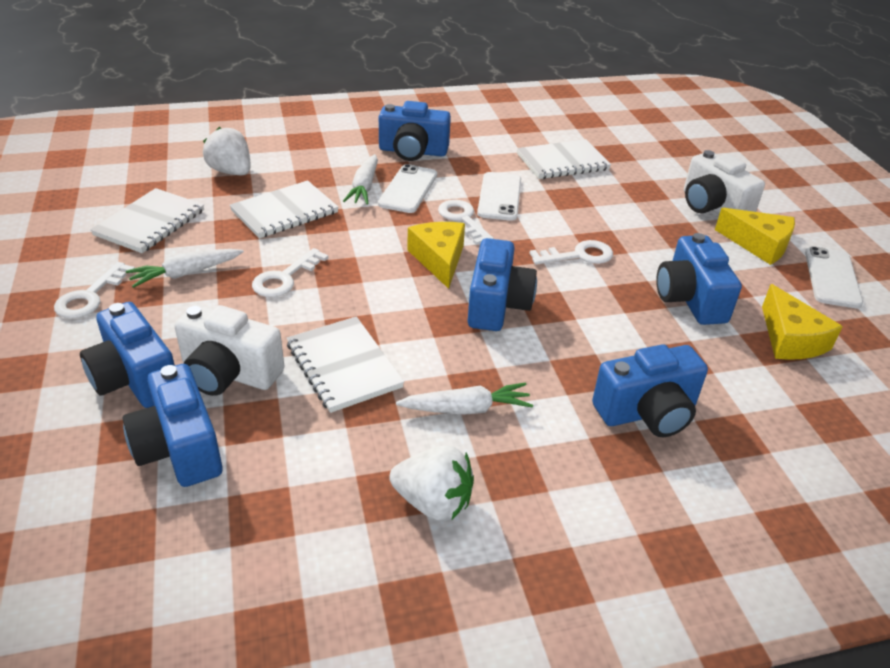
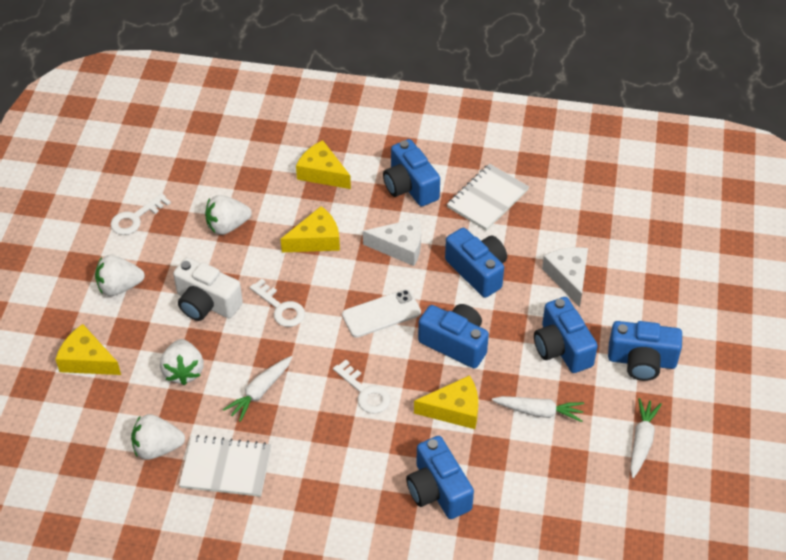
white camera: 2 -> 1
white cheese: 0 -> 2
white key: 4 -> 3
white notebook: 4 -> 2
white phone: 3 -> 1
white strawberry: 2 -> 4
yellow cheese: 3 -> 4

